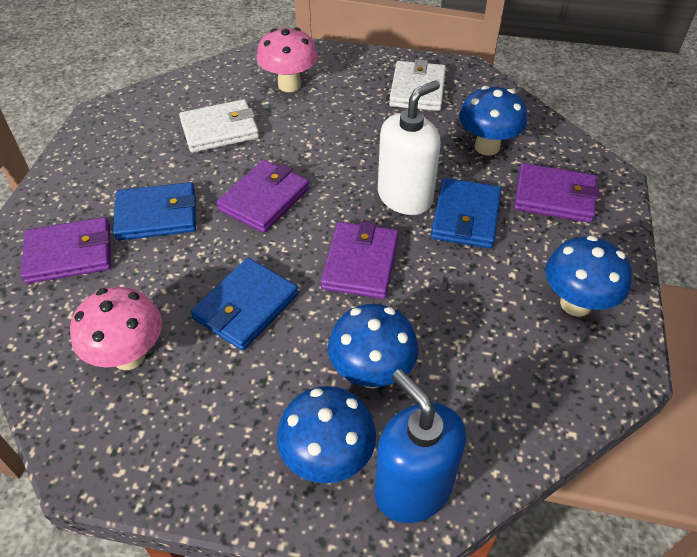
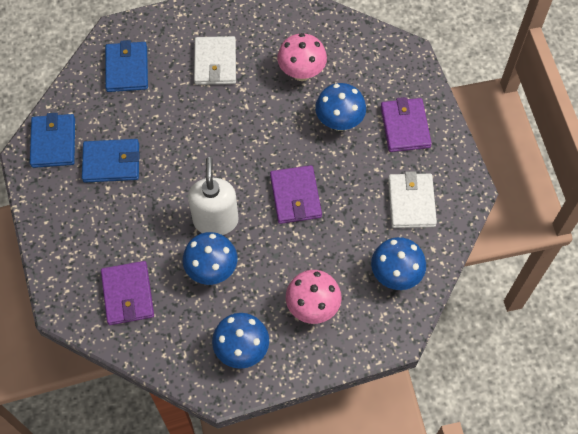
blue soap dispenser: 1 -> 0
purple wallet: 4 -> 3

